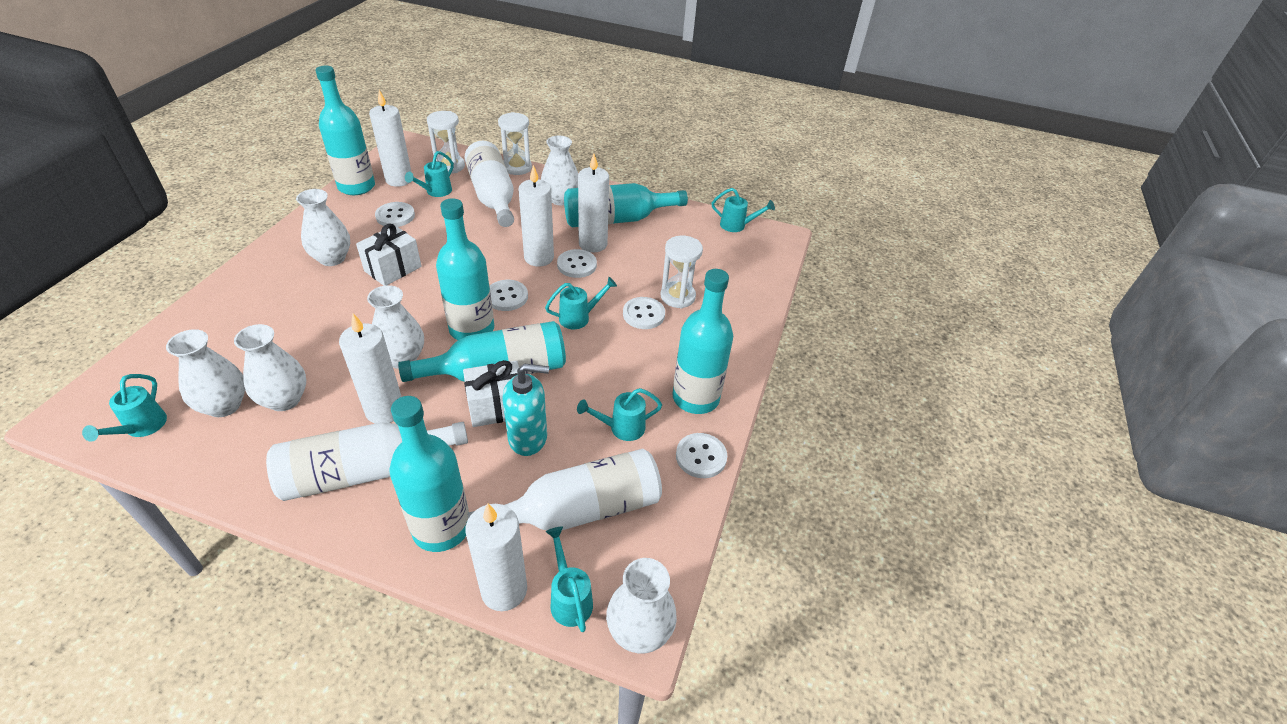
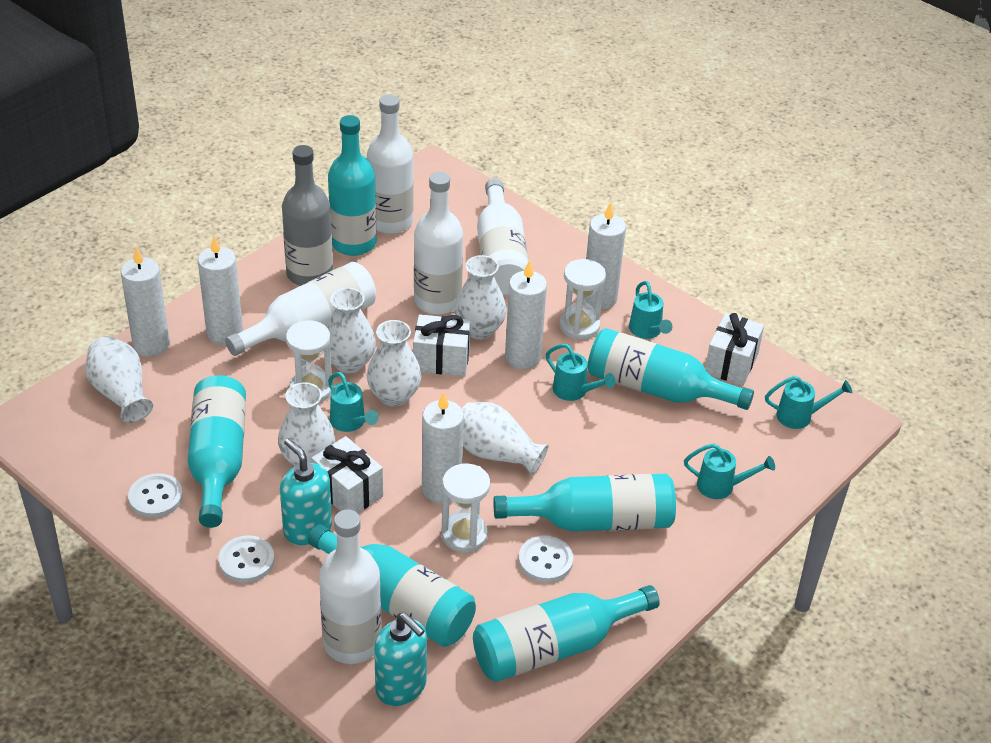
grey bottle: 0 -> 1
turquoise soap dispenser: 1 -> 2
turquoise watering can: 6 -> 5
white bottle: 3 -> 5
white button: 5 -> 3
white gift: 2 -> 3

